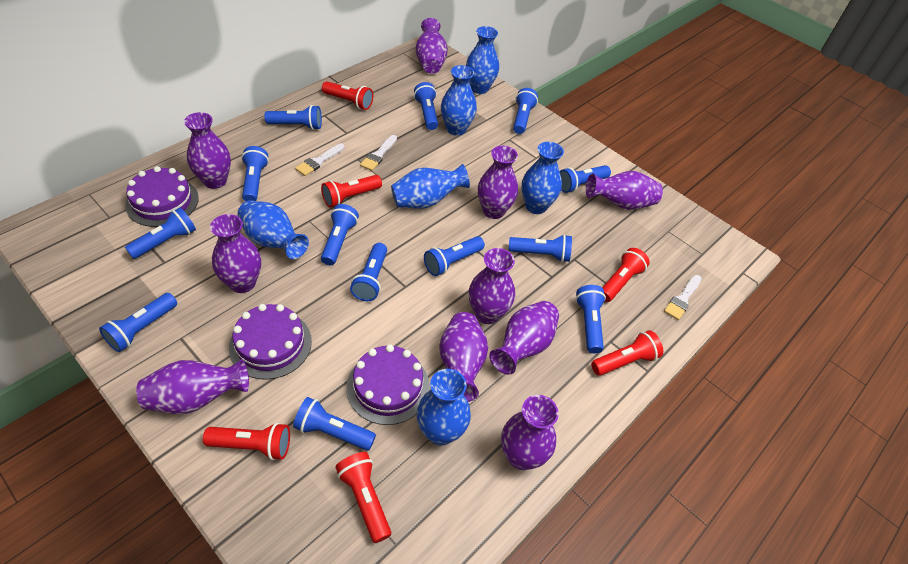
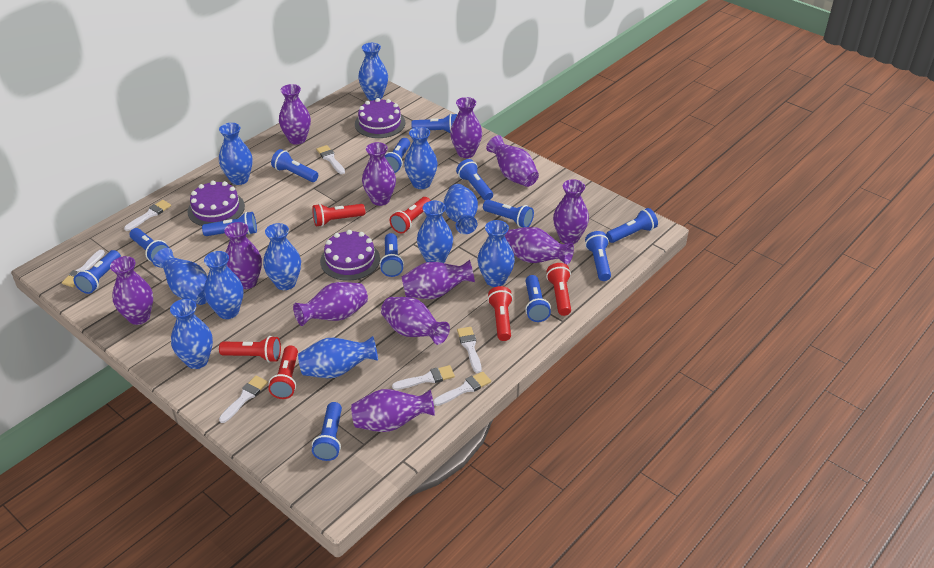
blue vase: 6 -> 11
purple vase: 10 -> 12
white brush: 3 -> 7

